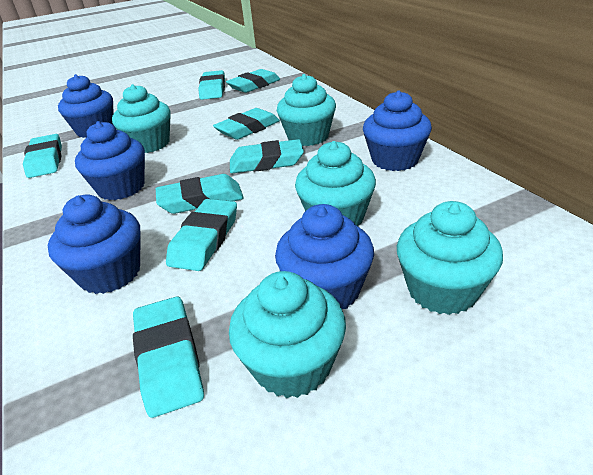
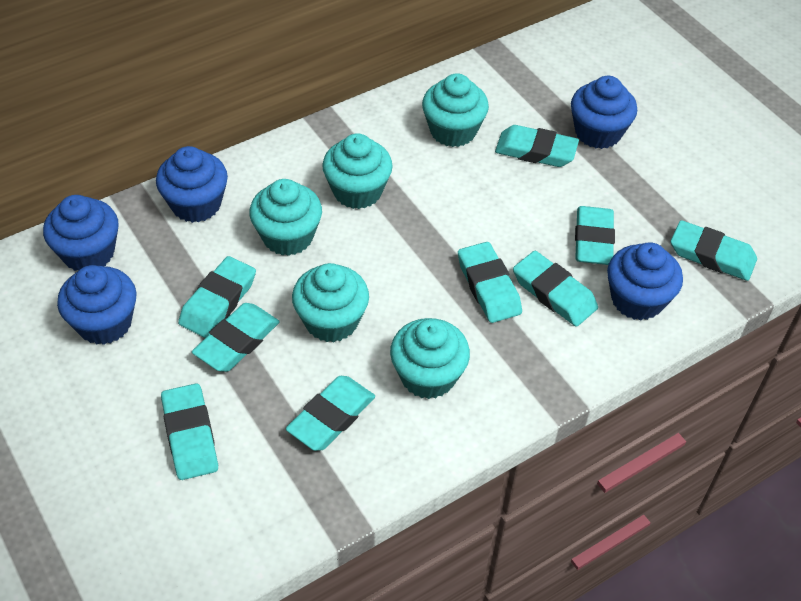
turquoise eraser: 8 -> 9

